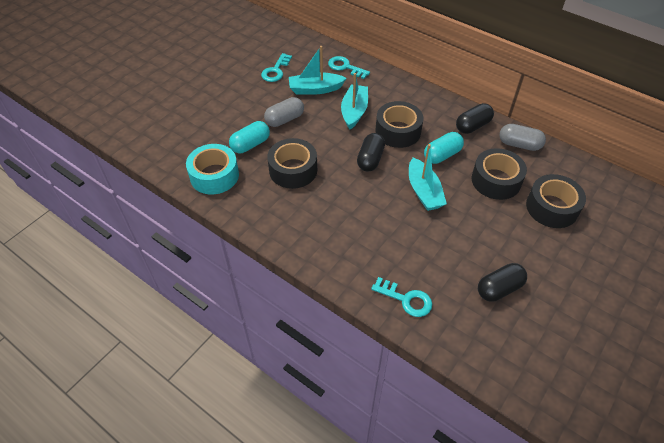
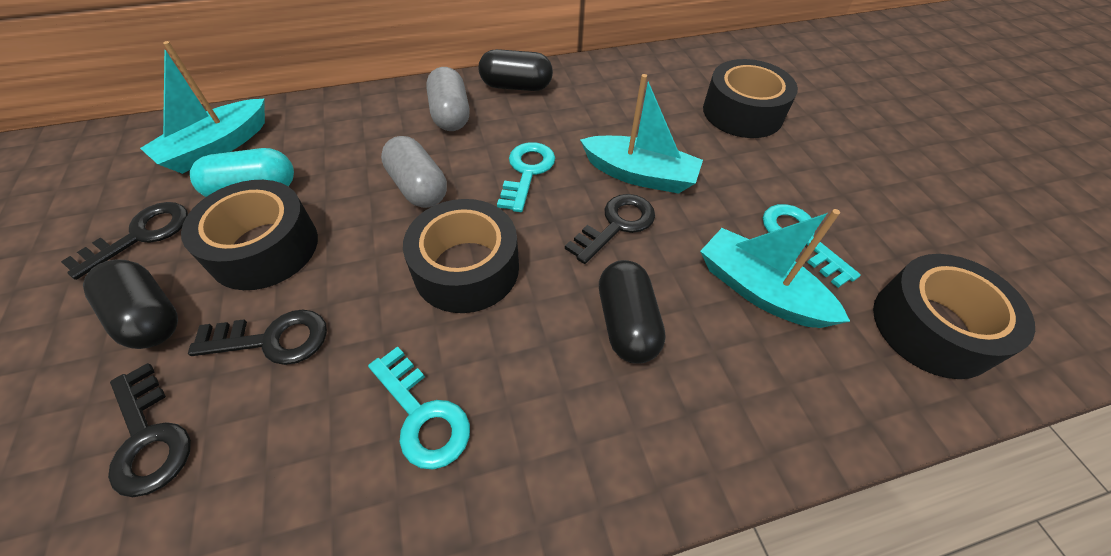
black key: 0 -> 4
turquoise capsule: 2 -> 1
turquoise tape: 1 -> 0

